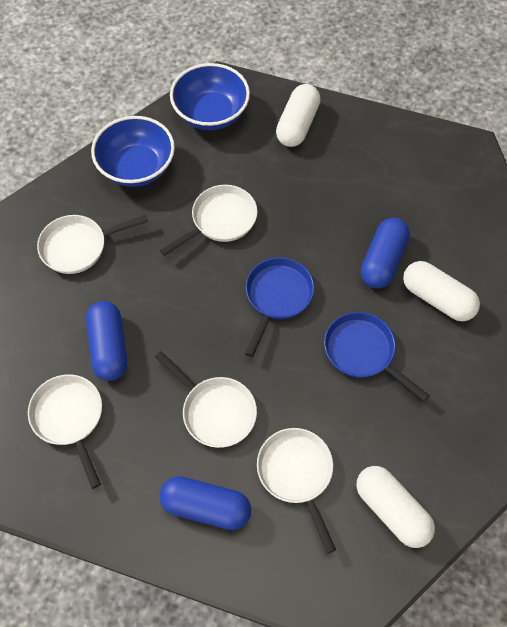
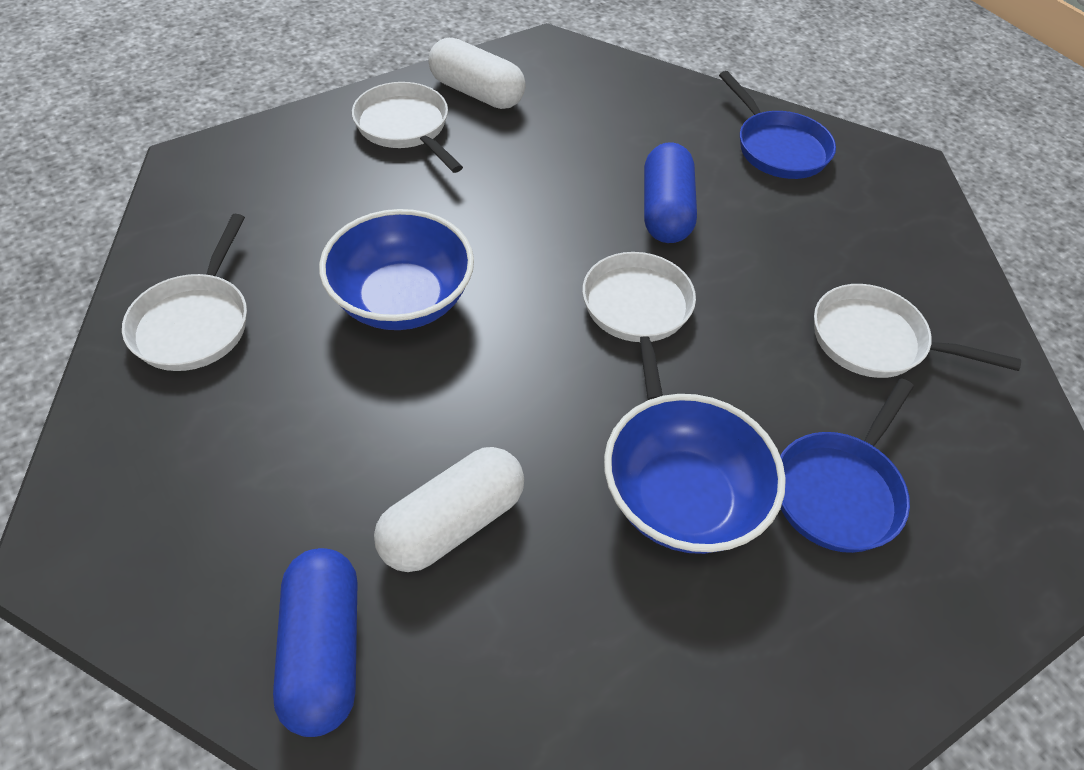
blue capsule: 3 -> 2
white capsule: 3 -> 2
white pan: 5 -> 4

